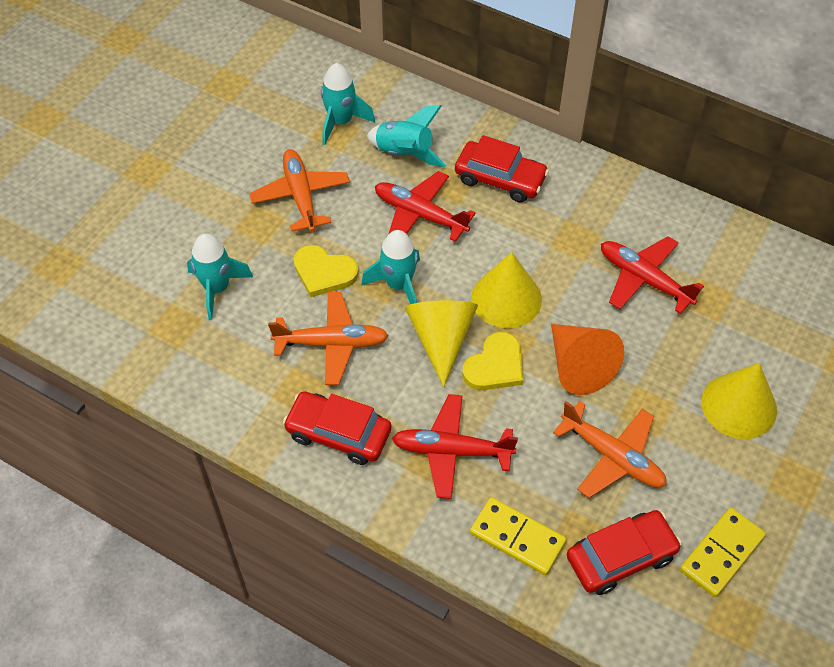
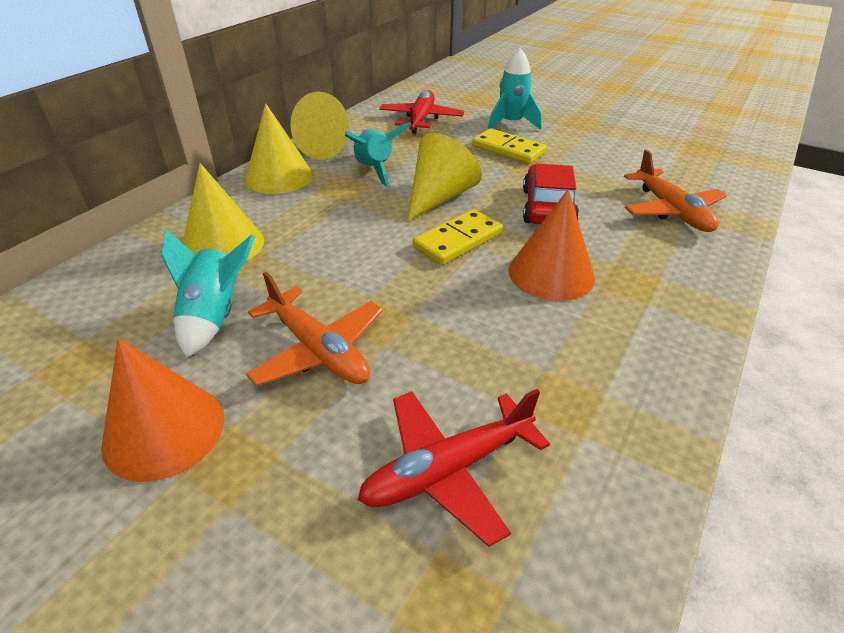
orange cone: 1 -> 2
orange plane: 3 -> 2
red car: 3 -> 1
red plane: 3 -> 2
turquoise rocket: 4 -> 3
yellow cone: 3 -> 4
yellow heart: 2 -> 0

